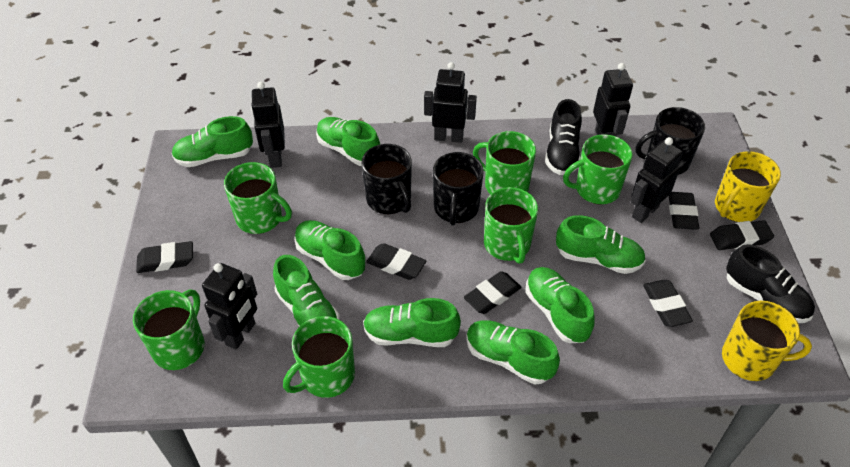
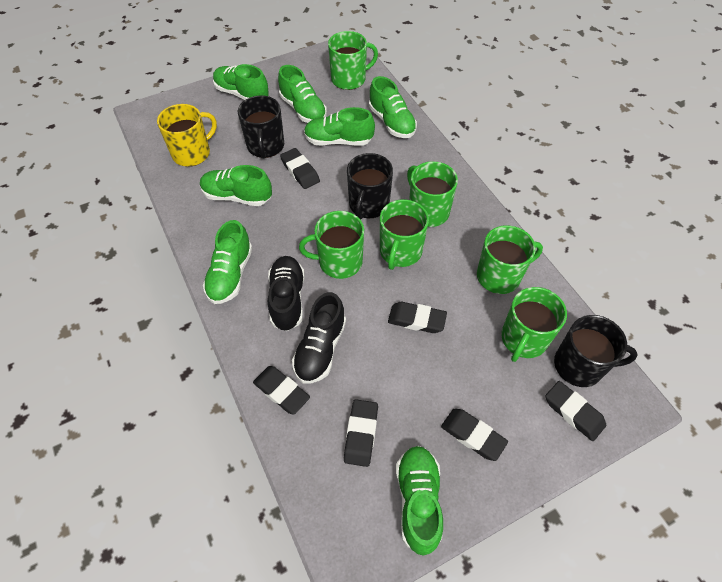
black robot: 5 -> 0
green shoe: 8 -> 7
yellow mug: 2 -> 1

